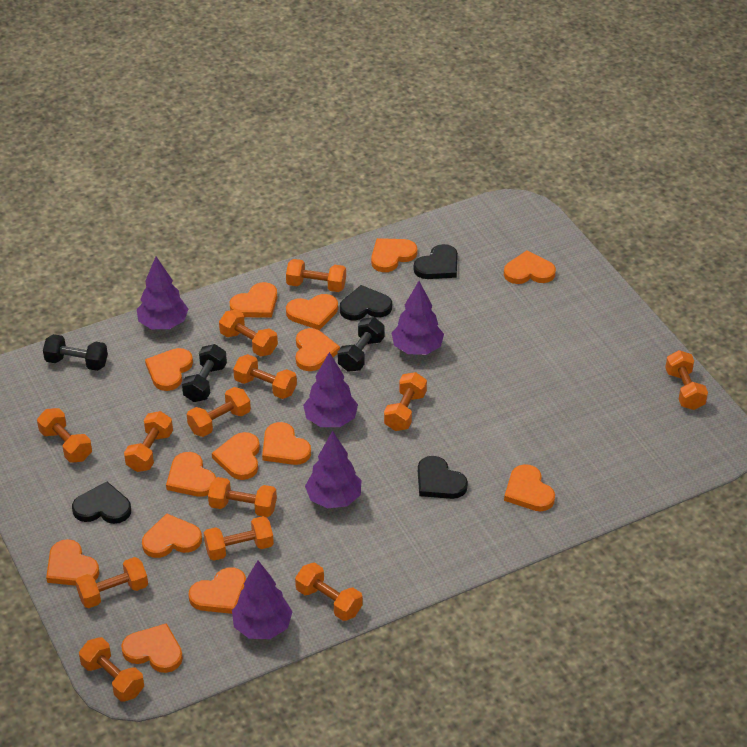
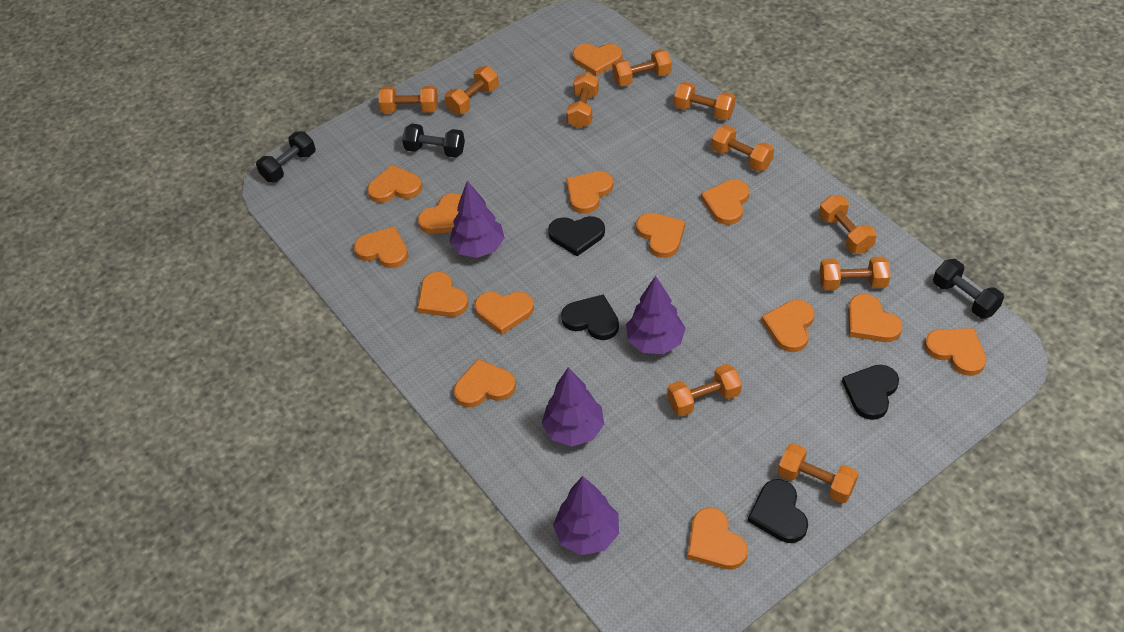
orange dumbbell: 13 -> 10
purple tree: 5 -> 4

